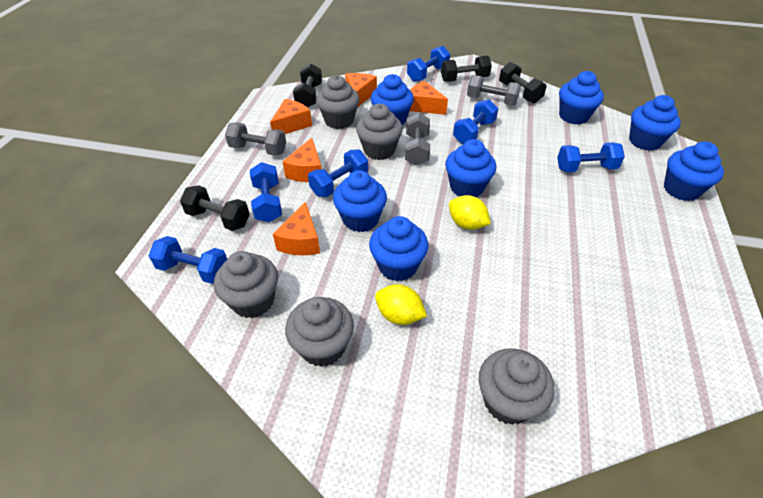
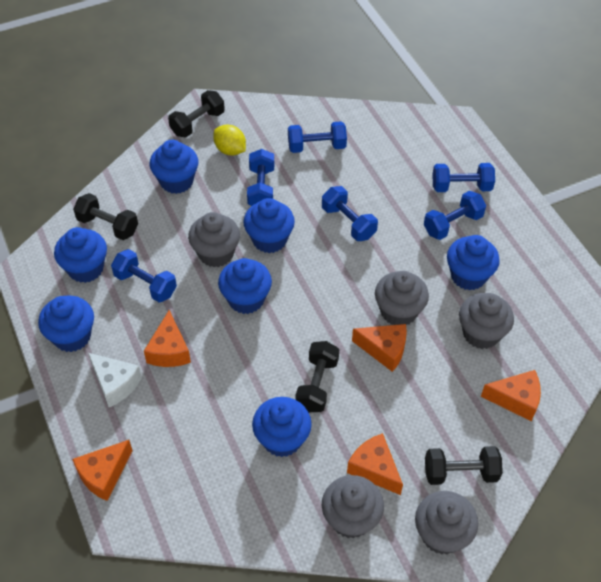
grey dumbbell: 3 -> 0
white cheese: 0 -> 1
yellow lemon: 2 -> 1

